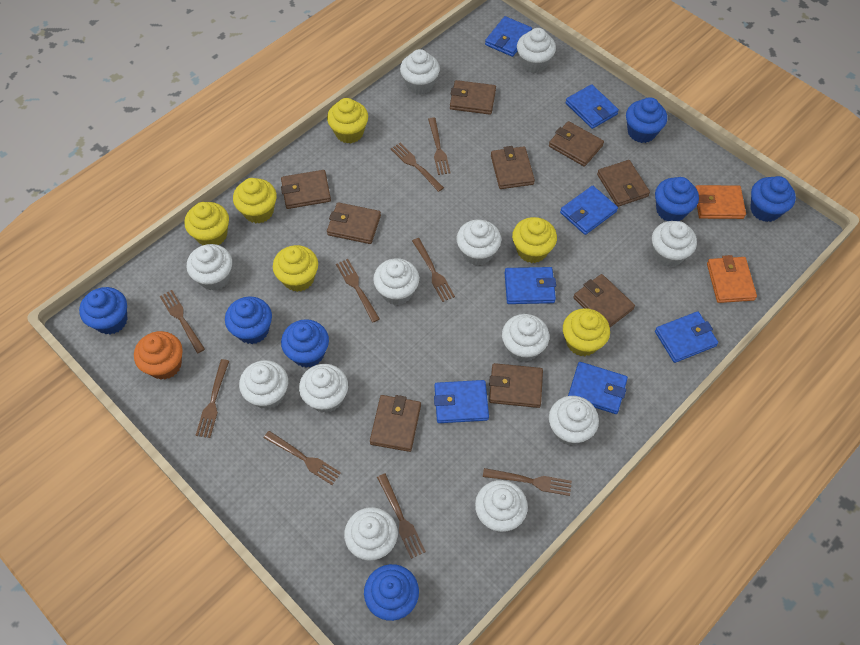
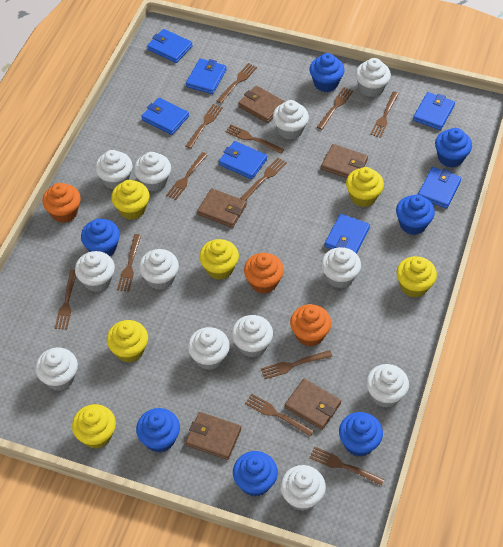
brown fork: 9 -> 12
brown wallet: 9 -> 5
orange cupcake: 1 -> 3
orange wallet: 2 -> 0

